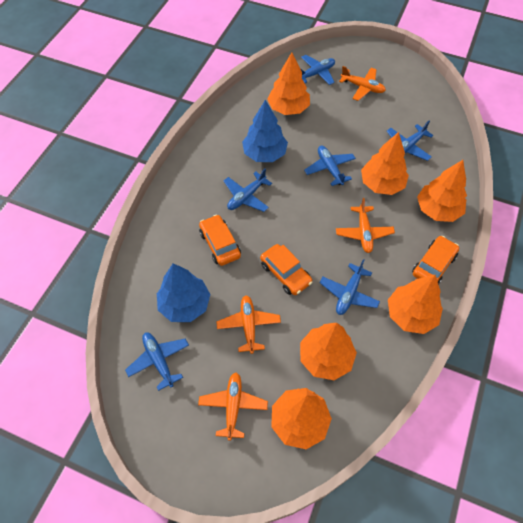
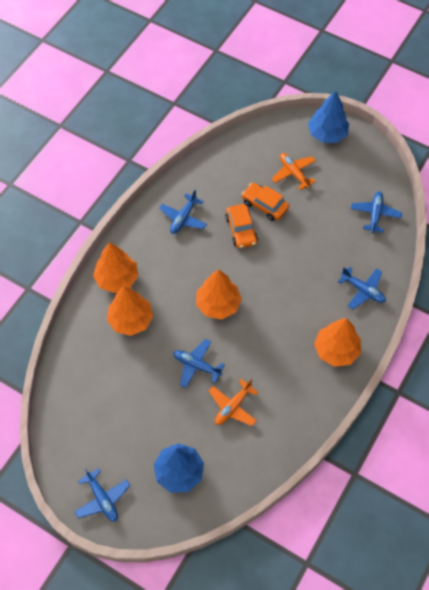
blue plane: 6 -> 5
orange car: 3 -> 2
orange plane: 4 -> 2
orange tree: 6 -> 4

